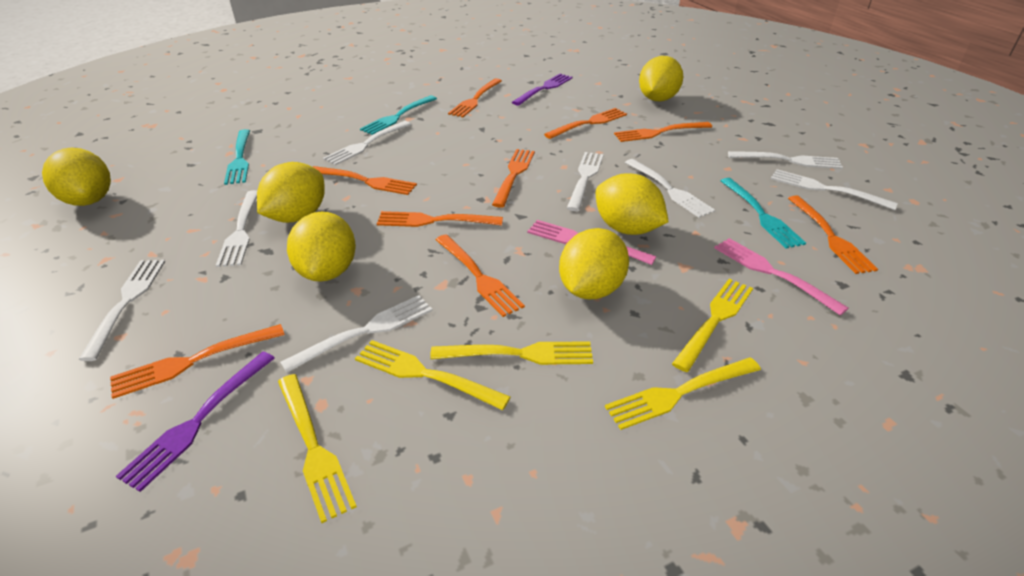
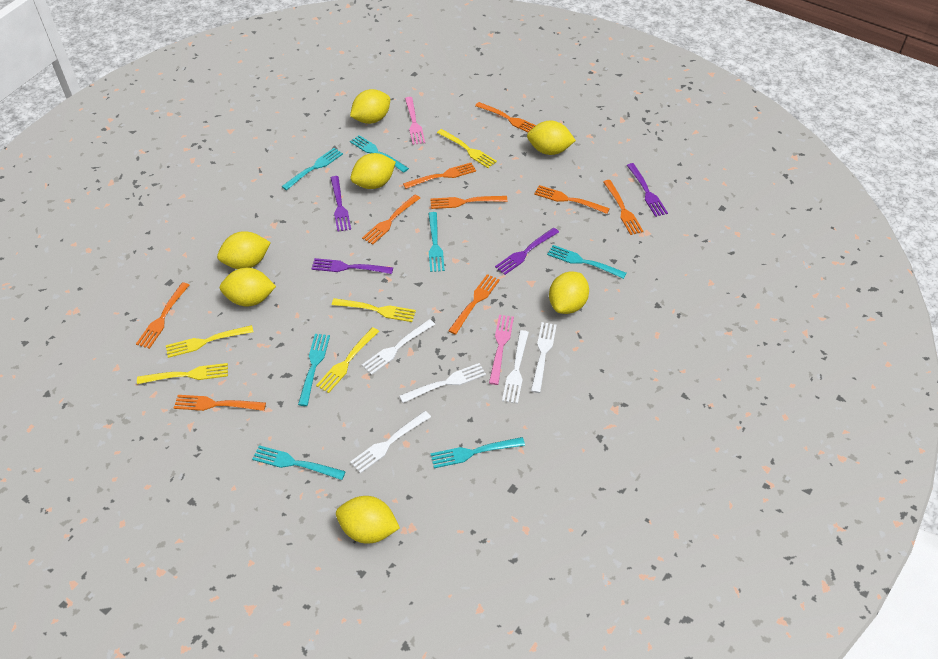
purple fork: 2 -> 4
turquoise fork: 3 -> 7
white fork: 8 -> 5
yellow lemon: 6 -> 7

